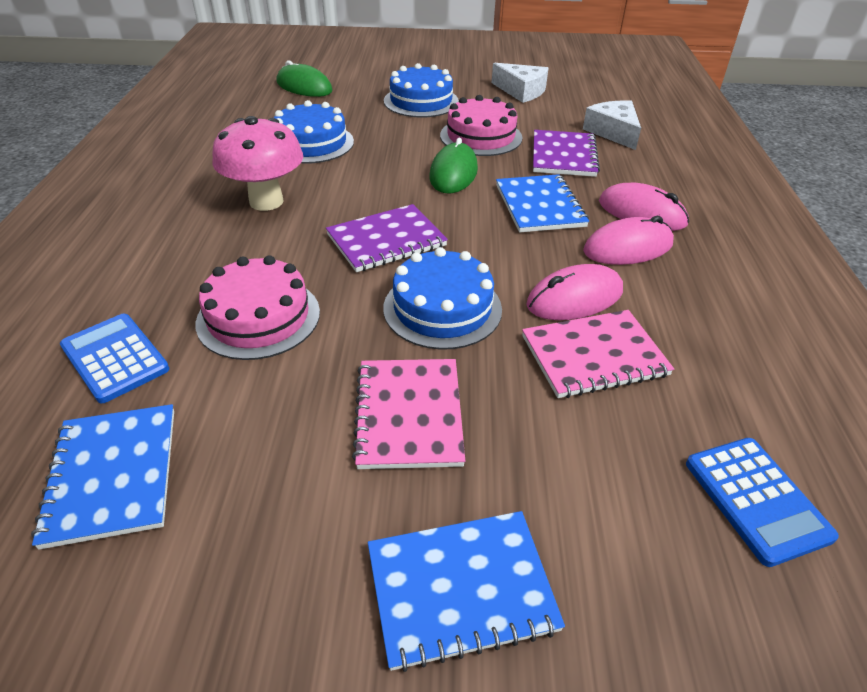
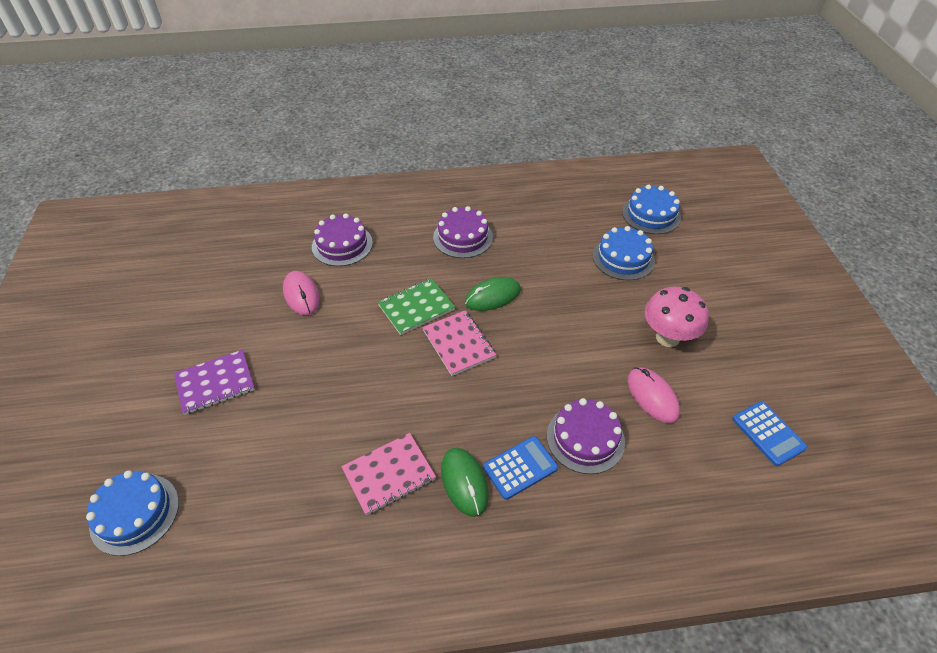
blue notebook: 3 -> 0
green notebook: 0 -> 1
pink cake: 2 -> 0
pink mouse: 3 -> 2
purple cake: 0 -> 3
purple notebook: 2 -> 1
white cheese: 2 -> 0

